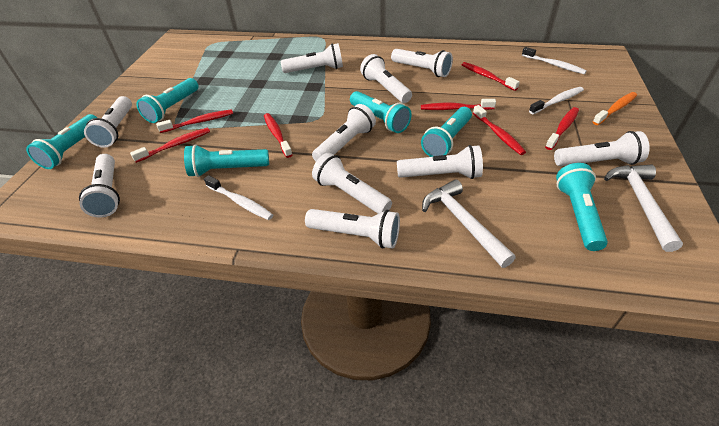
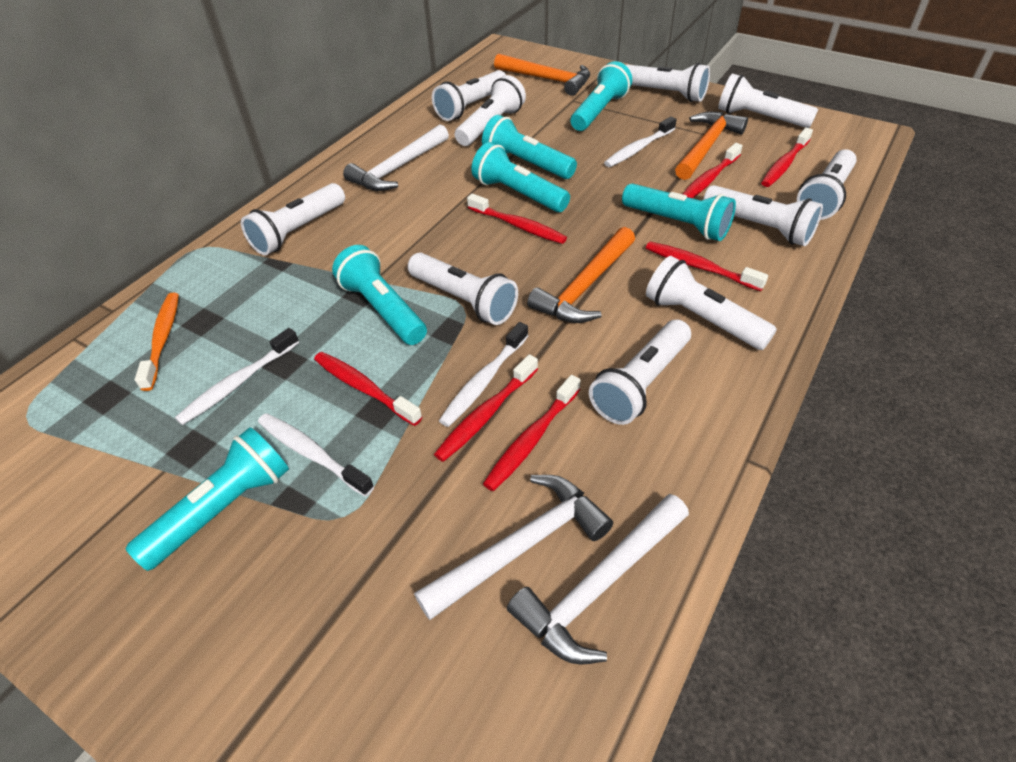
orange hammer: 0 -> 3
white hammer: 2 -> 3
white toothbrush: 3 -> 4

